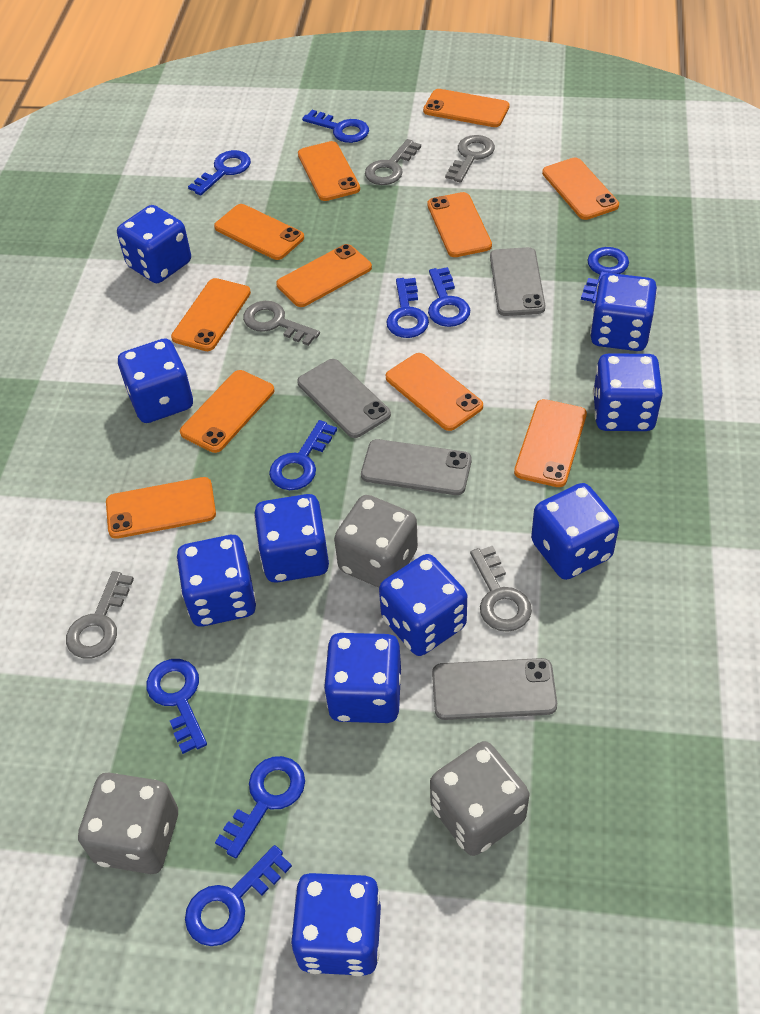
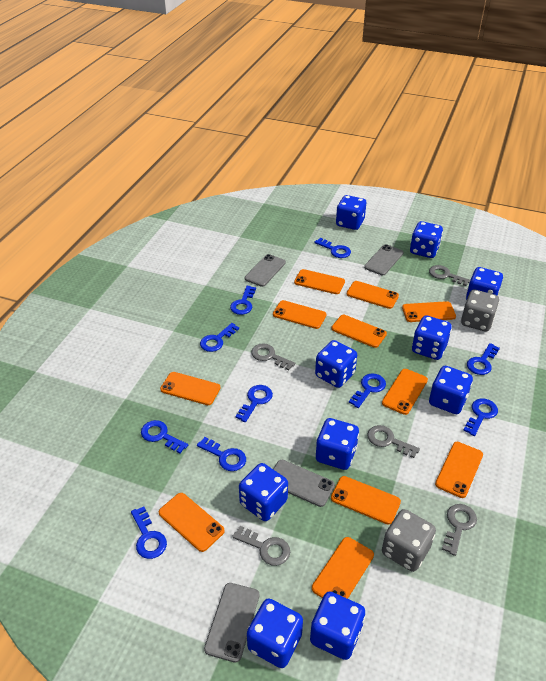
blue key: 9 -> 10
grey dice: 3 -> 2

